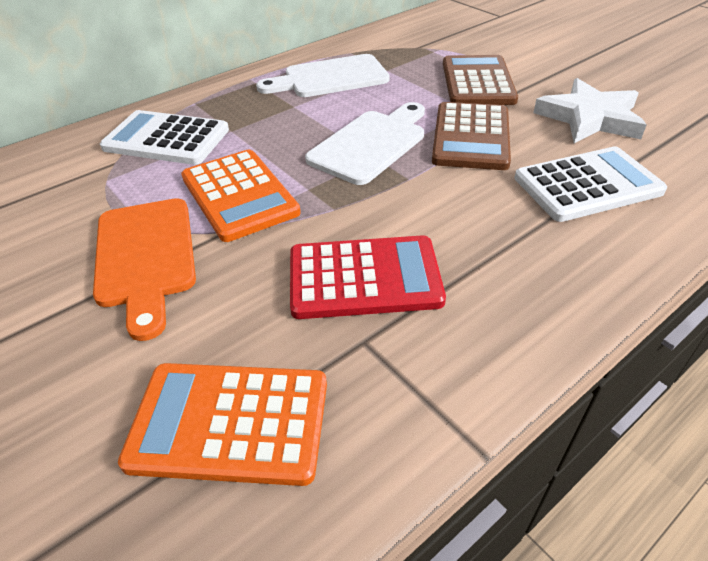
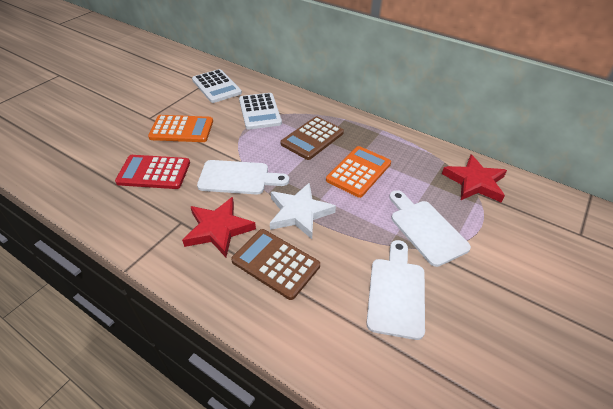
orange cutting board: 1 -> 0
red star: 0 -> 2
white cutting board: 2 -> 3

